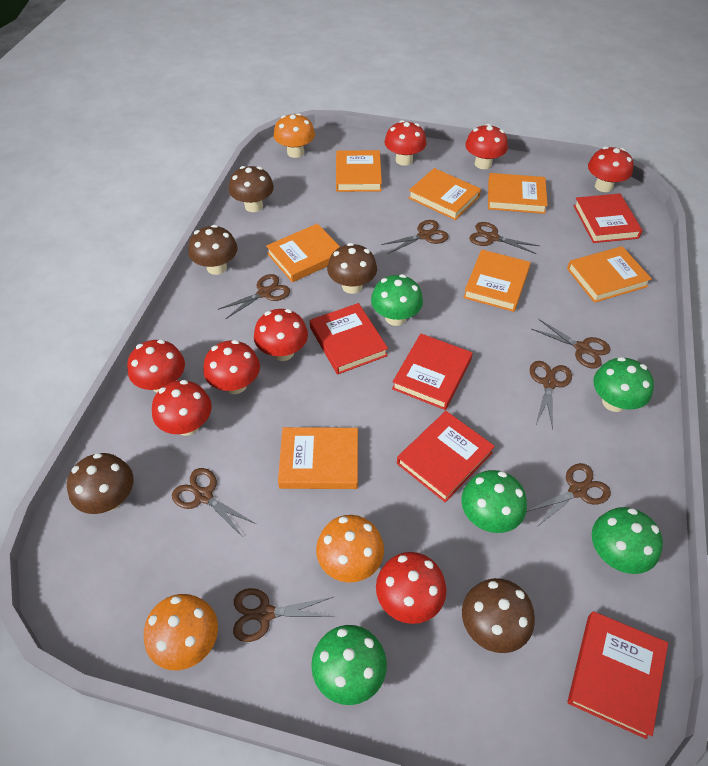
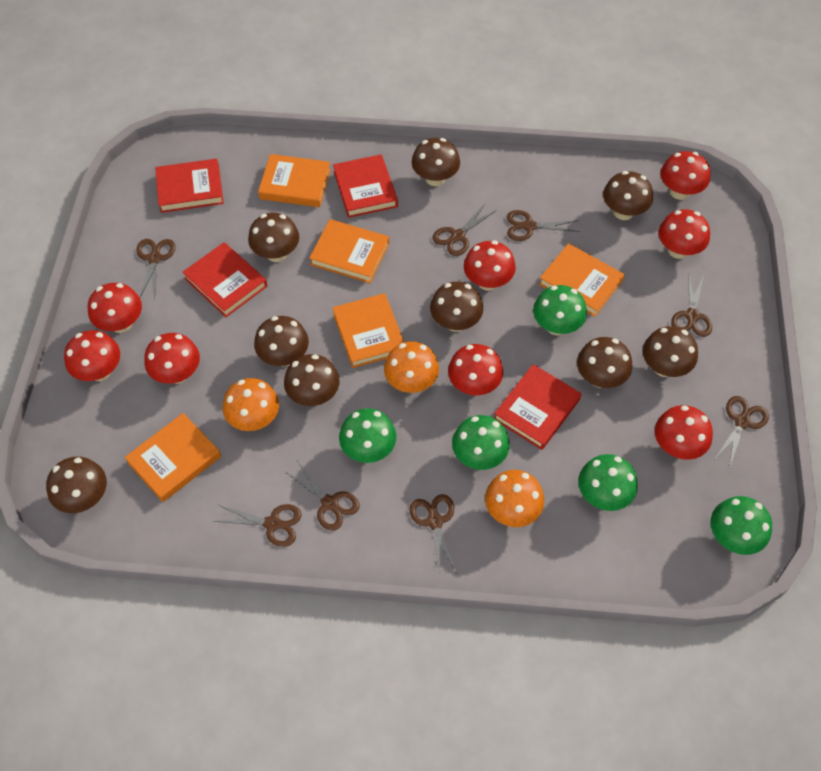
brown mushroom: 5 -> 9
orange book: 7 -> 5
red book: 5 -> 4

